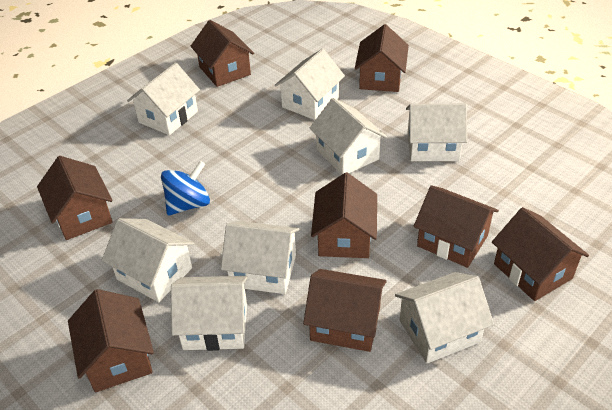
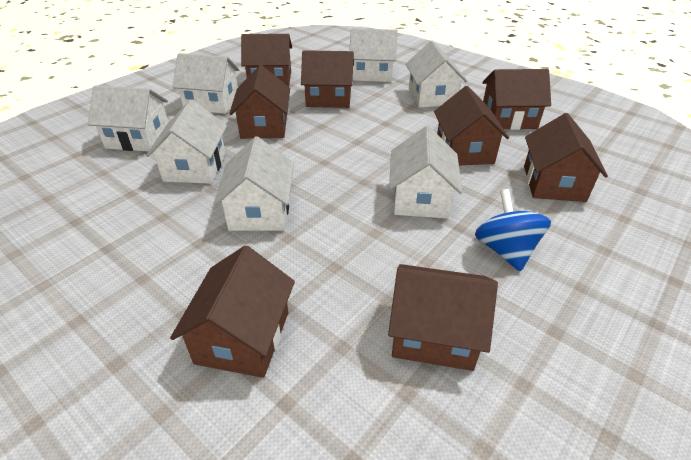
white house: 8 -> 7

